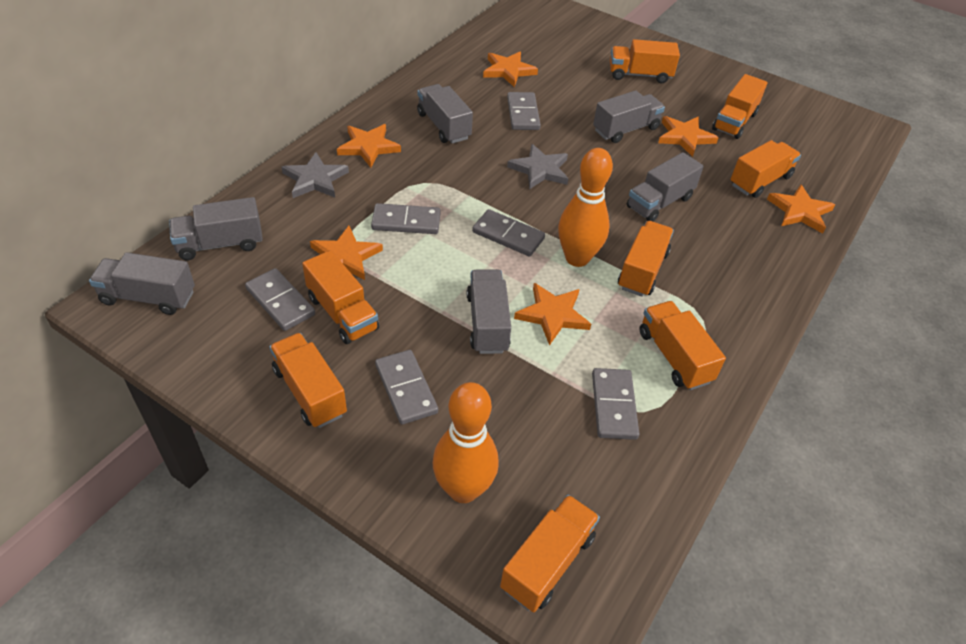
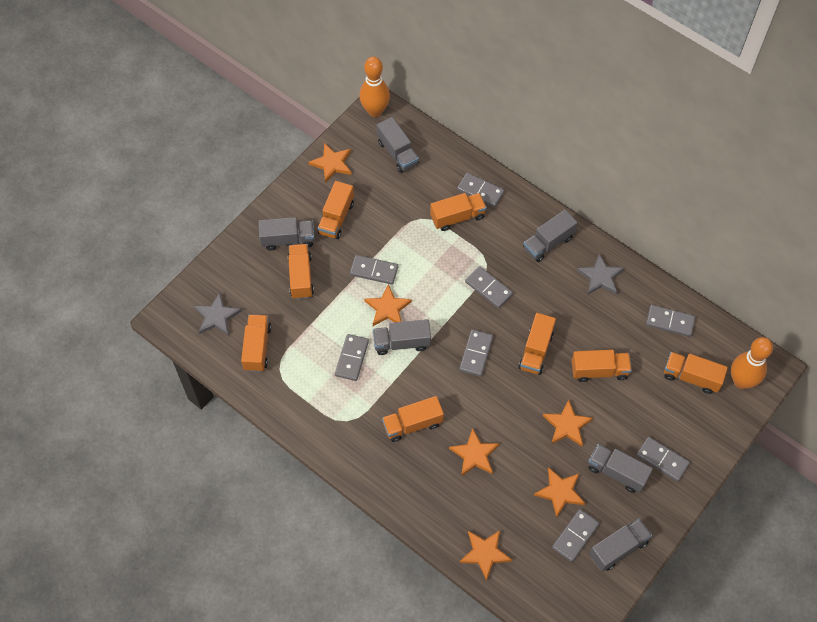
grey domino: 6 -> 8

